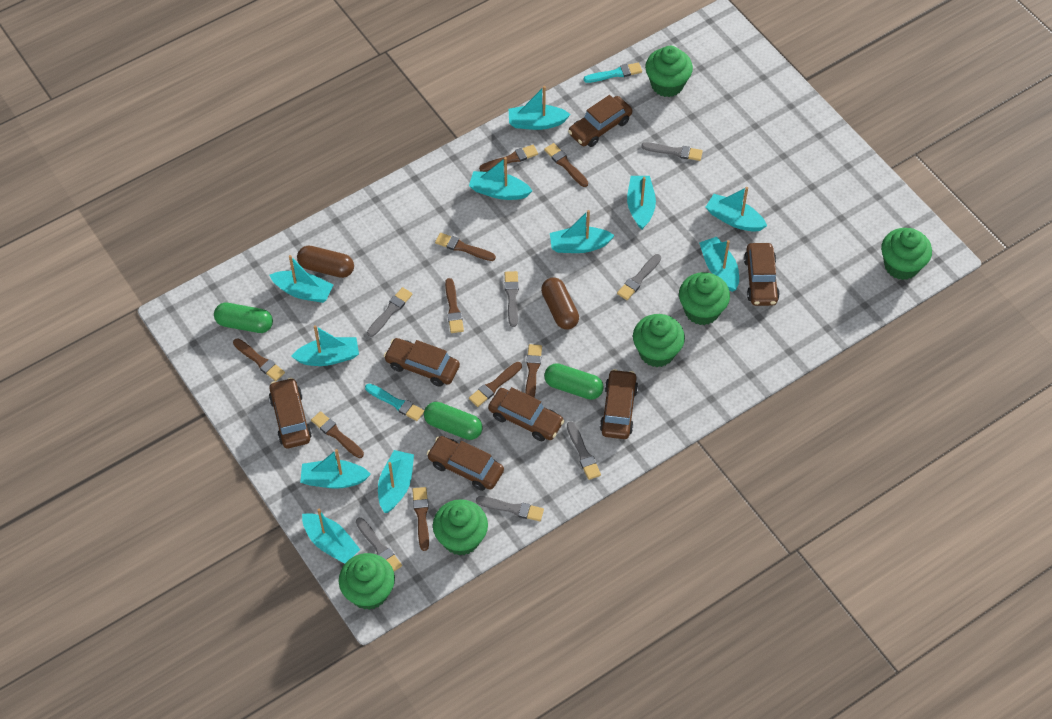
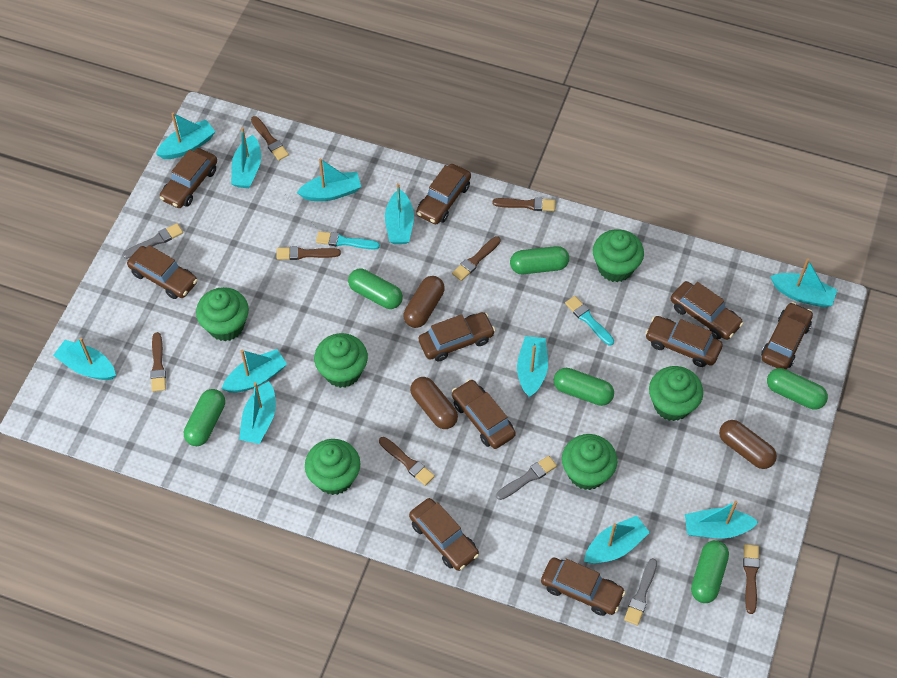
brown brush: 9 -> 7
brown capsule: 2 -> 3
brown car: 7 -> 10
green capsule: 3 -> 6
grey brush: 7 -> 3

